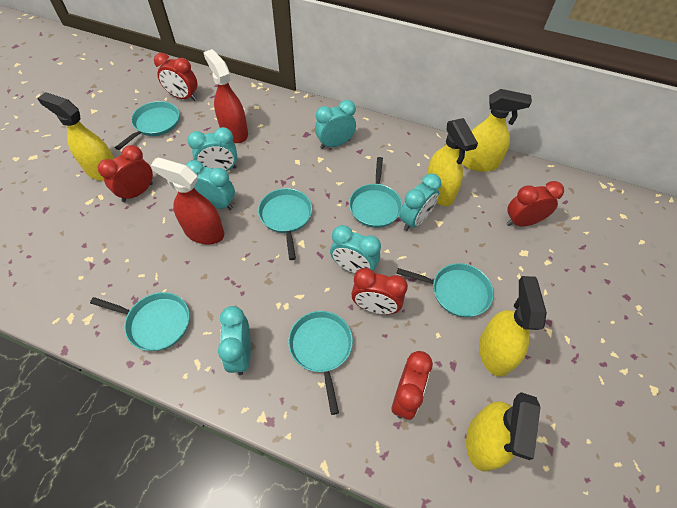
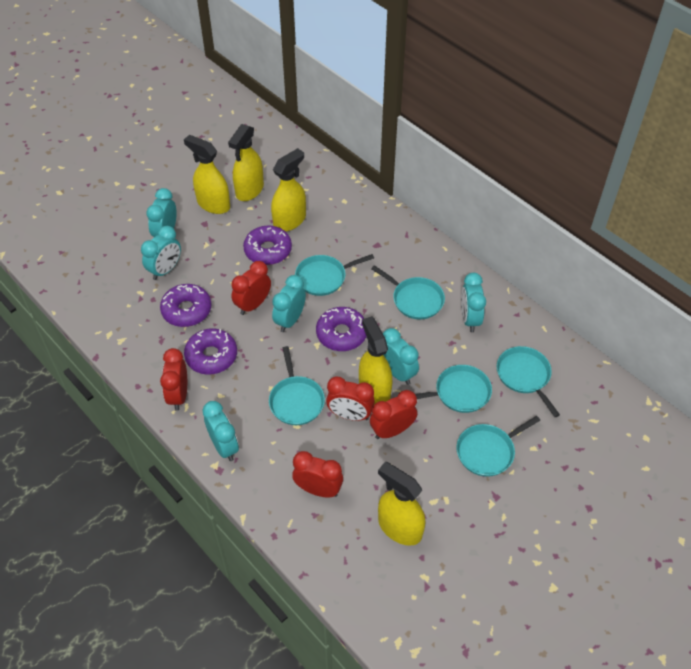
purple donut: 0 -> 4
red spray bottle: 2 -> 0

